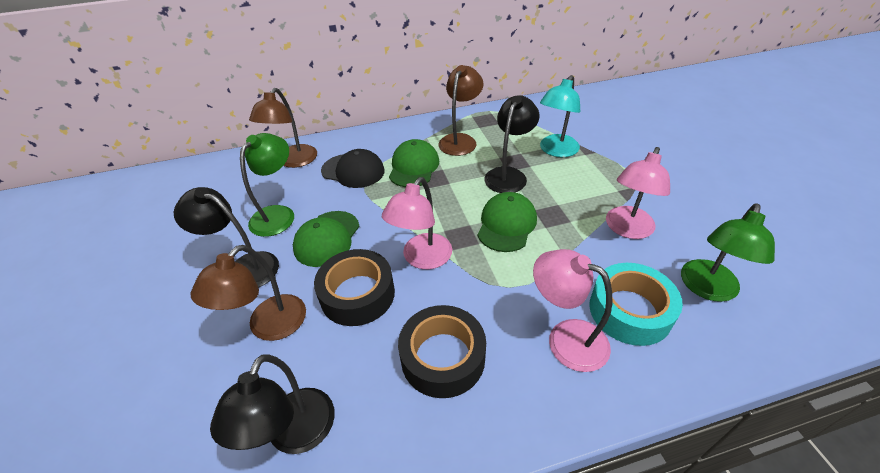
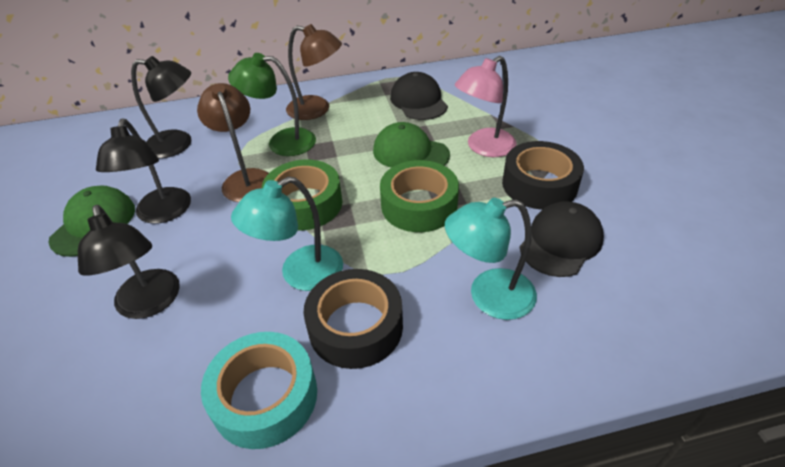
black cap: 1 -> 2
brown lamp: 3 -> 2
green cap: 3 -> 2
green lamp: 2 -> 1
green tape: 0 -> 2
pink lamp: 3 -> 1
turquoise lamp: 1 -> 2

